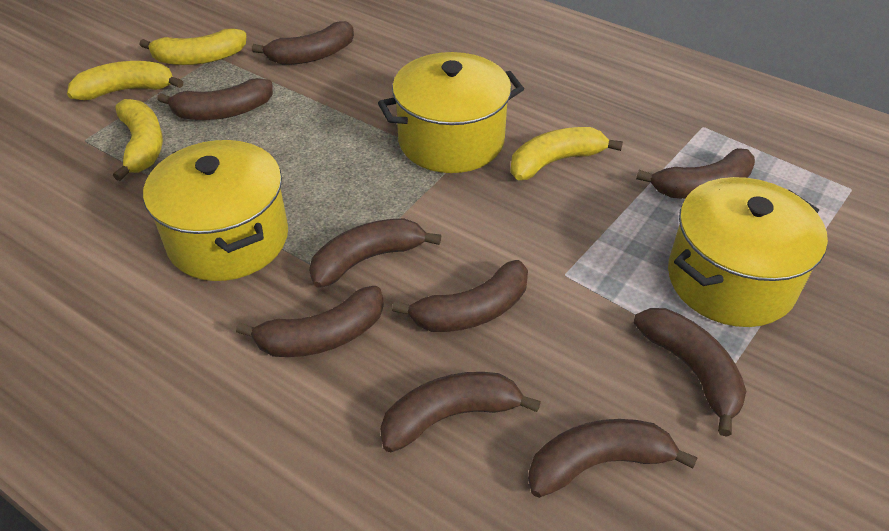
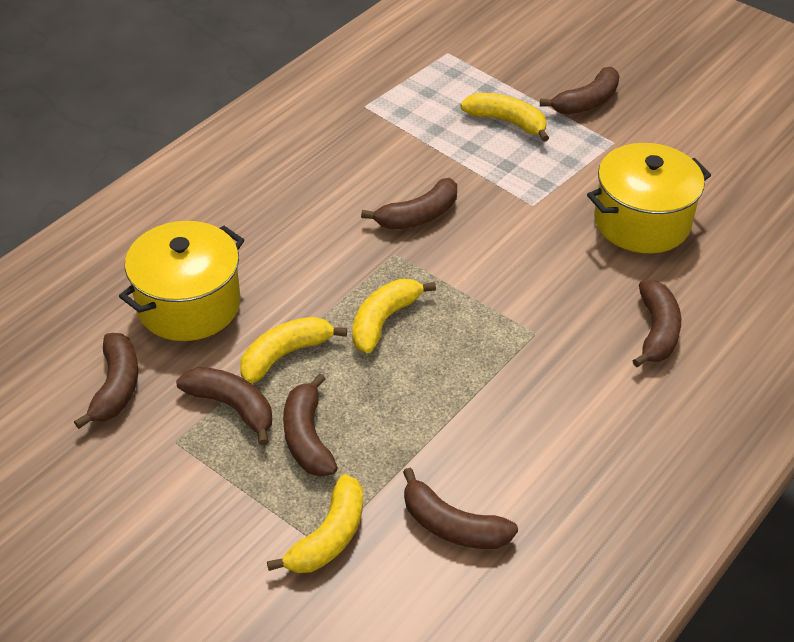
brown banana: 9 -> 7
yellow pot: 3 -> 2

